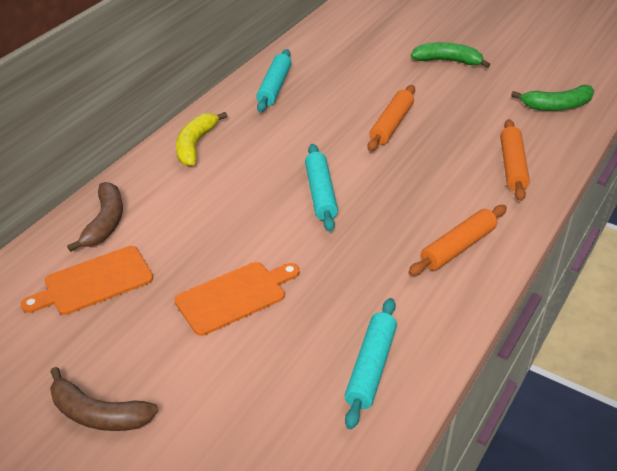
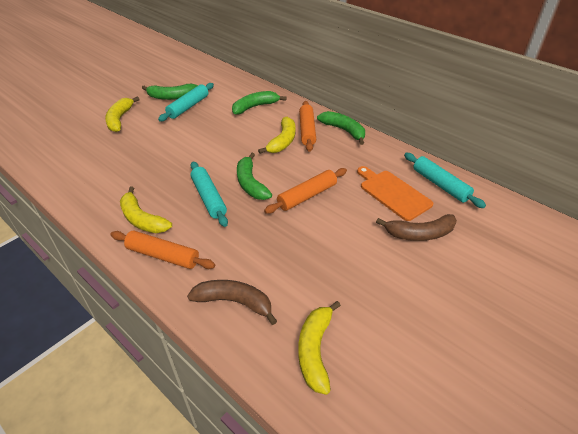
green banana: 2 -> 4
orange cutting board: 2 -> 1
yellow banana: 1 -> 4

